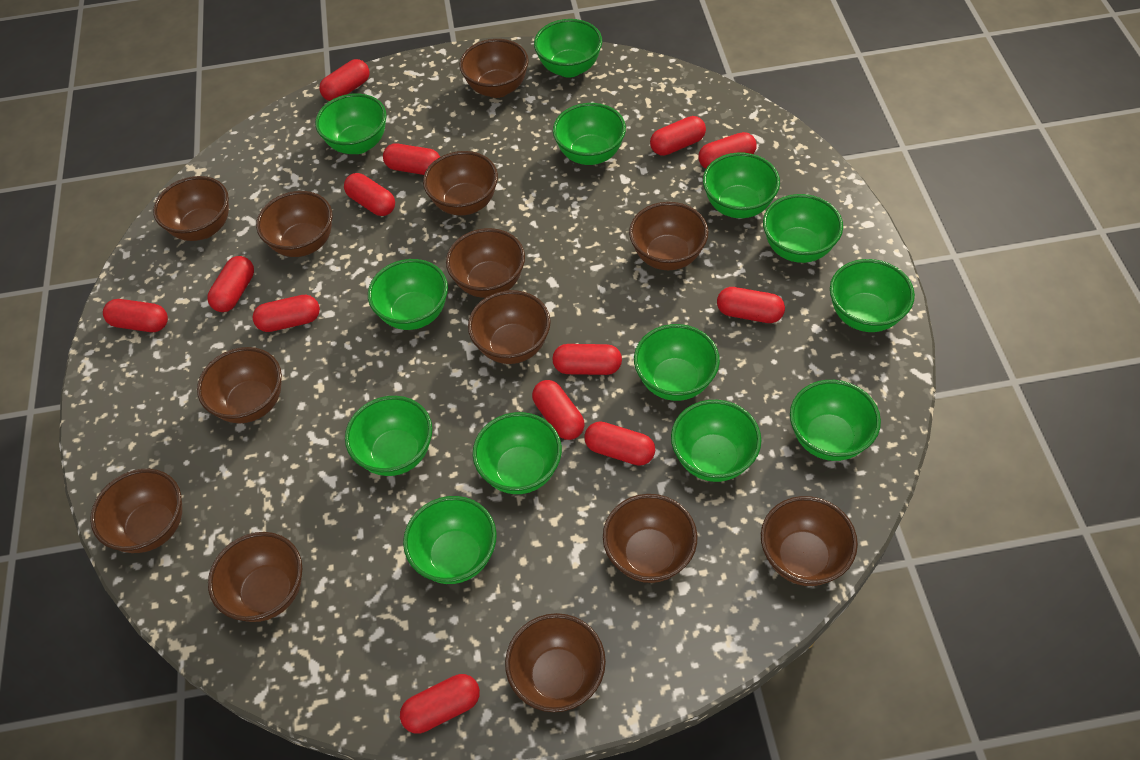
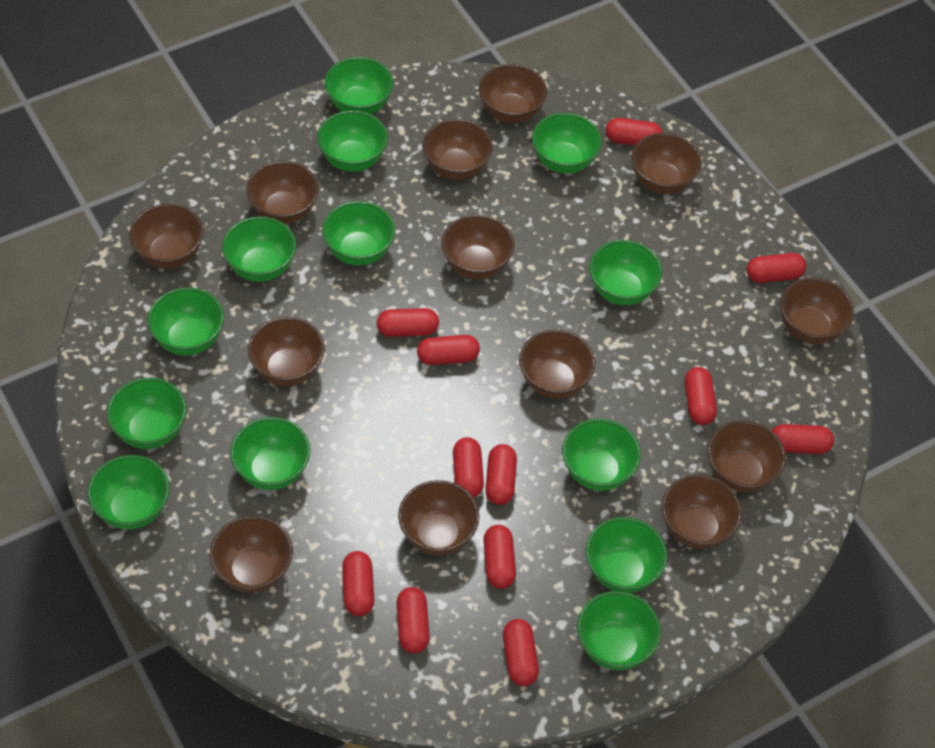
red capsule: 13 -> 12

